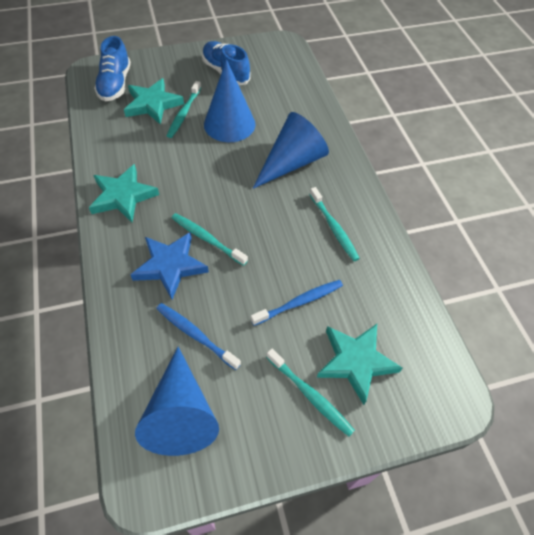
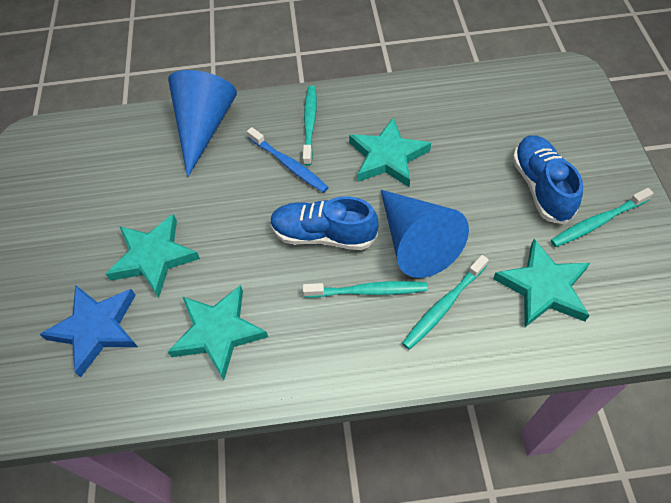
blue cone: 3 -> 2
blue toothbrush: 2 -> 1
turquoise star: 3 -> 4

